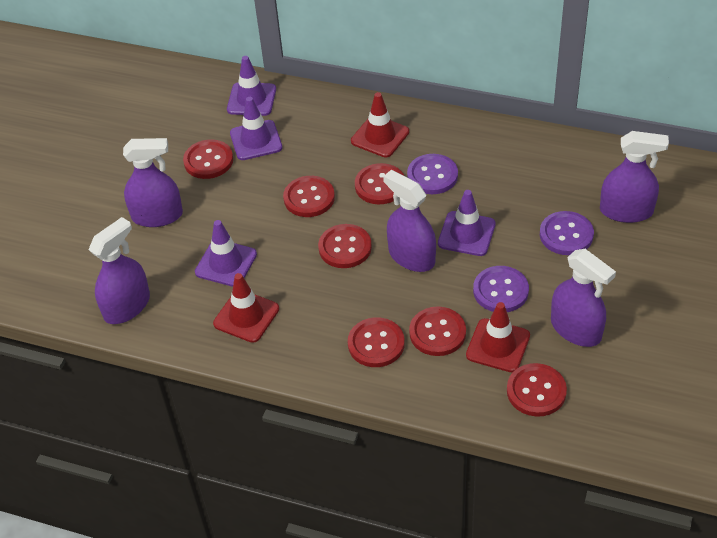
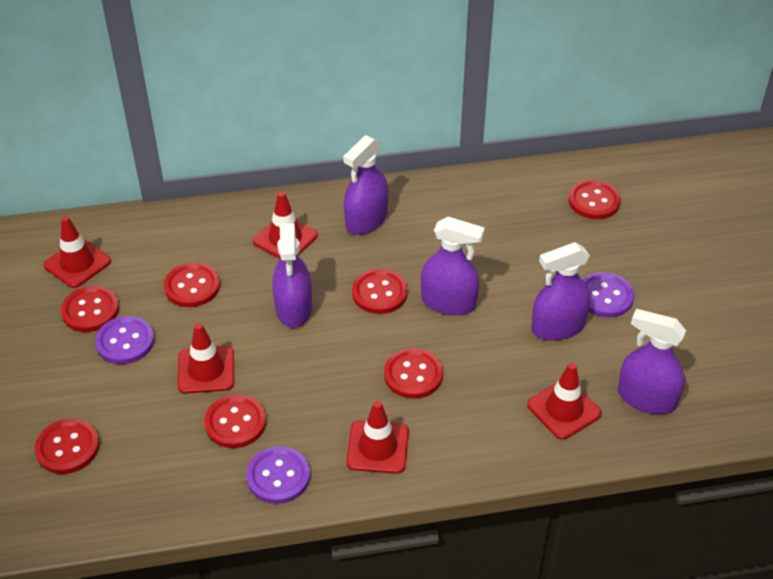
purple traffic cone: 4 -> 0
red traffic cone: 3 -> 5

